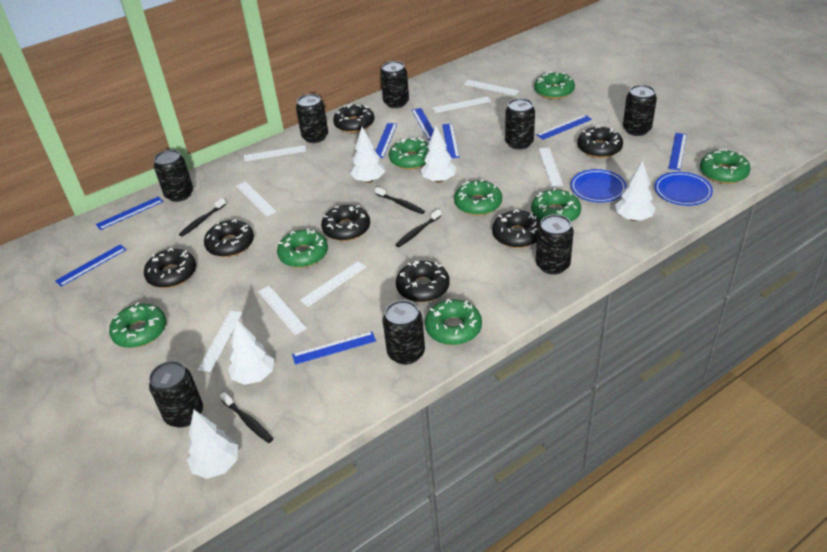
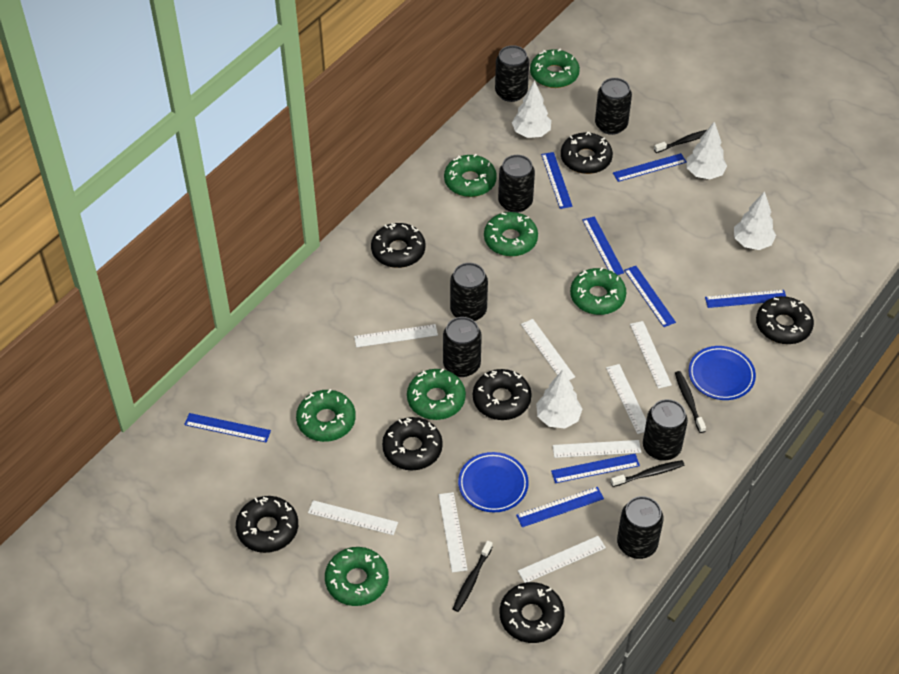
black can: 8 -> 7
green donut: 8 -> 7
white tree: 5 -> 4

